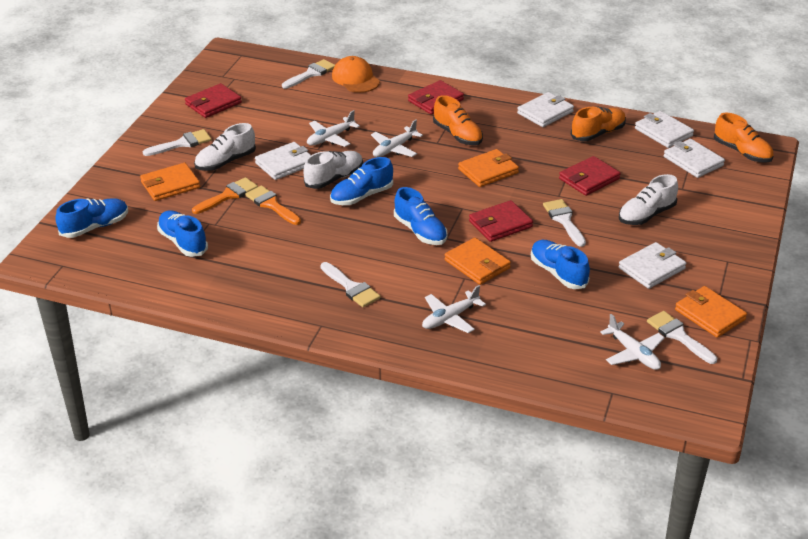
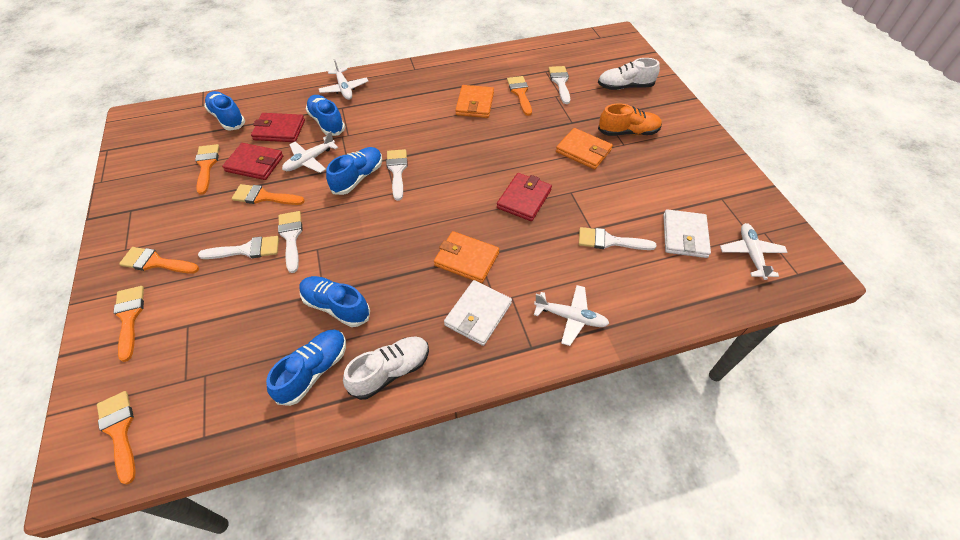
orange brush: 2 -> 6
orange cap: 1 -> 0
orange shoe: 3 -> 1
orange wallet: 4 -> 3
red wallet: 4 -> 3
white shoe: 3 -> 2
white wallet: 5 -> 2

